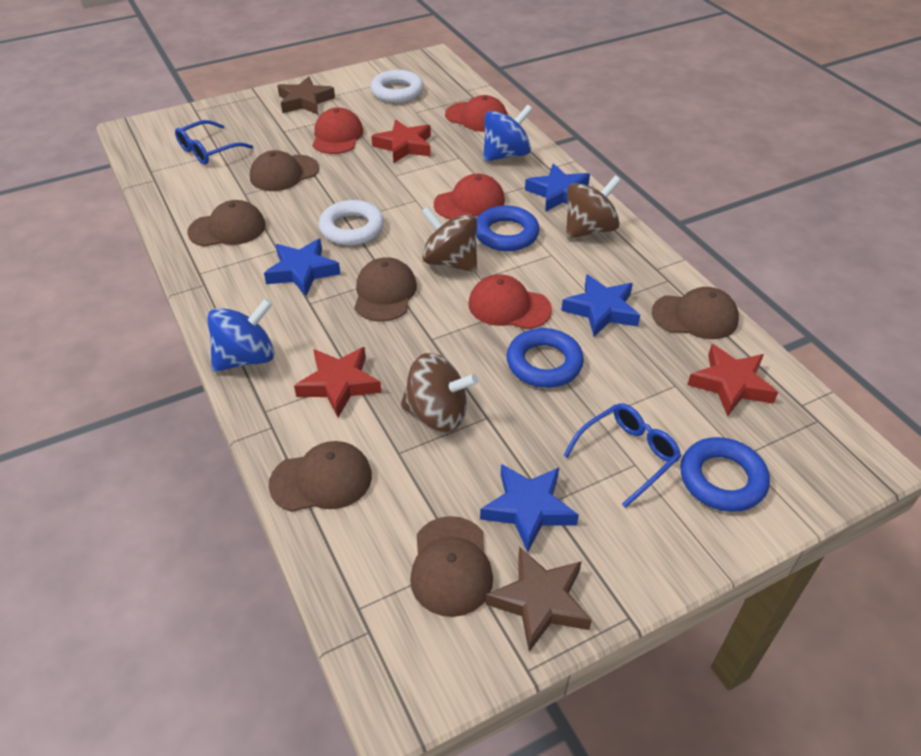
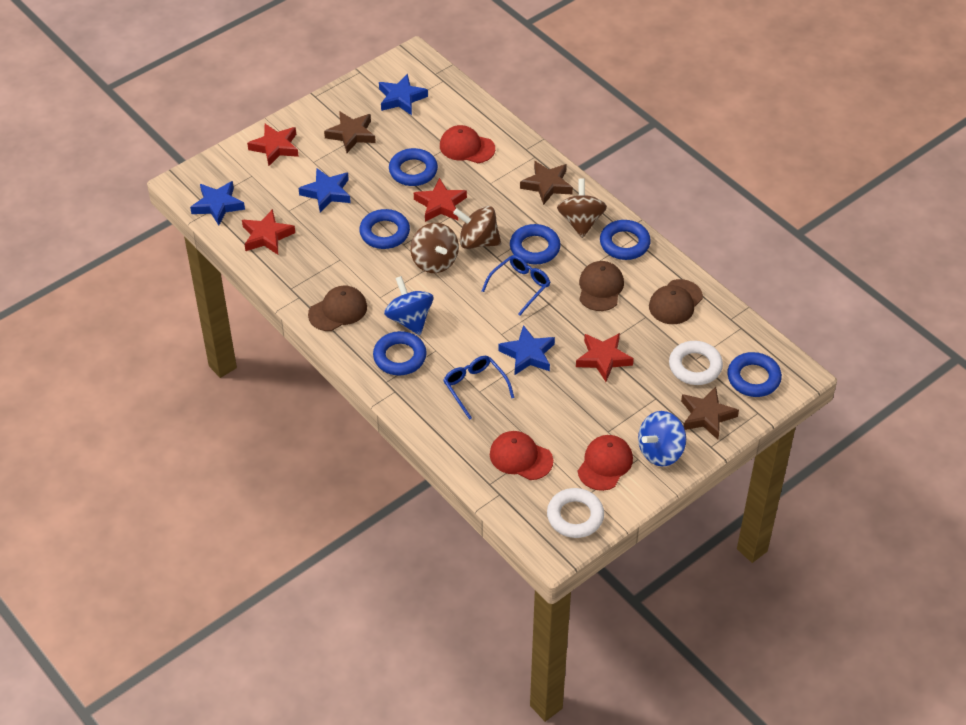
blue ring: 3 -> 6
brown cap: 6 -> 3
brown star: 2 -> 3
red cap: 4 -> 3
red star: 3 -> 4

